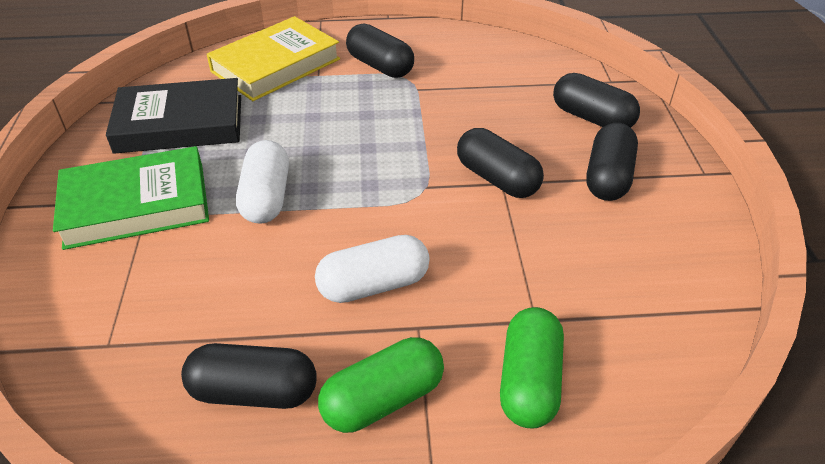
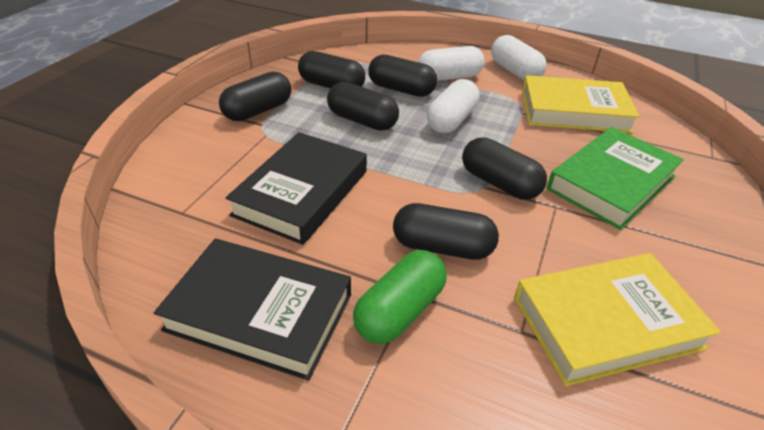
black book: 1 -> 2
black capsule: 5 -> 6
green capsule: 2 -> 1
white capsule: 2 -> 3
yellow book: 1 -> 2

